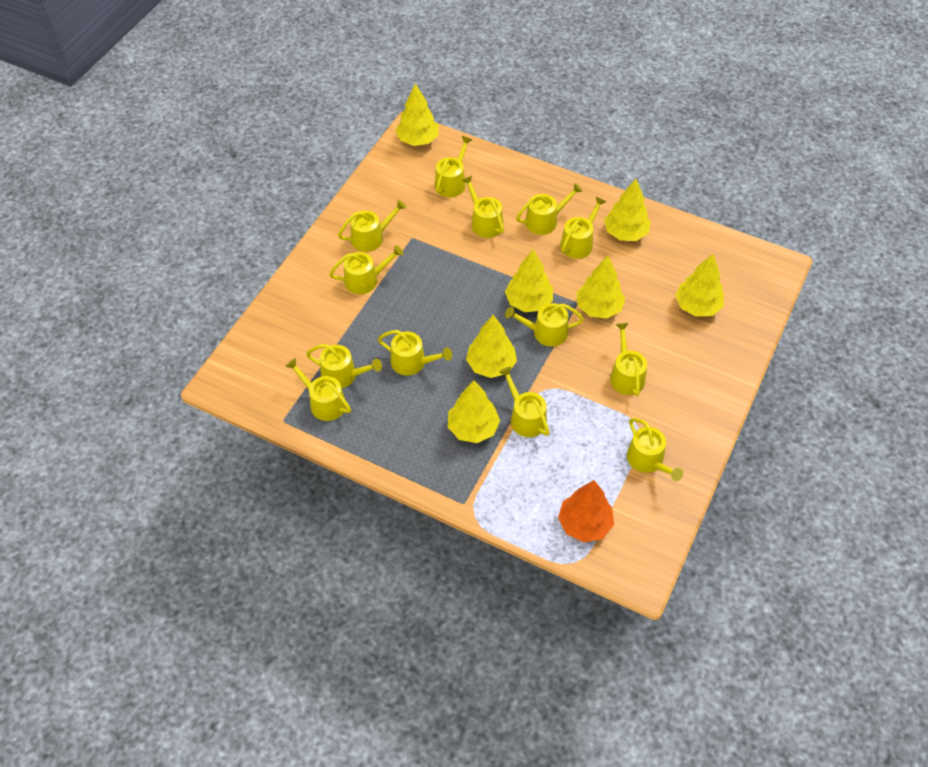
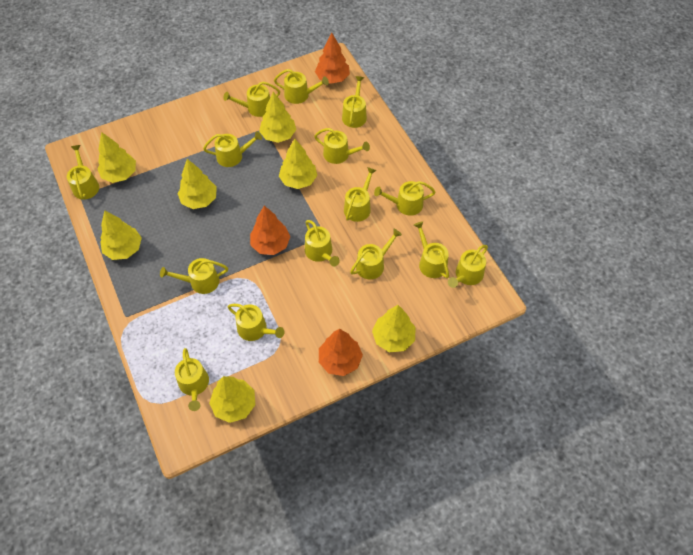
orange tree: 1 -> 3
yellow watering can: 13 -> 15

